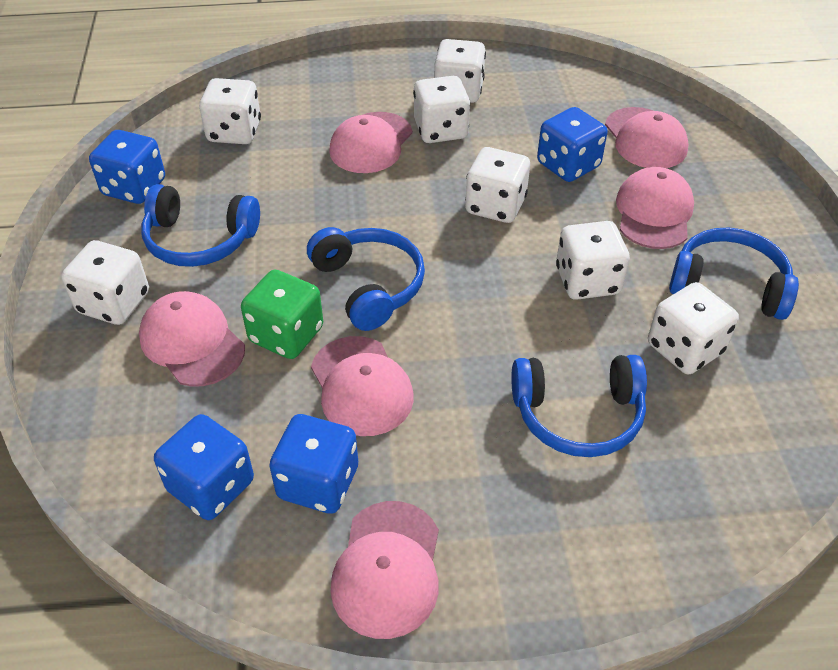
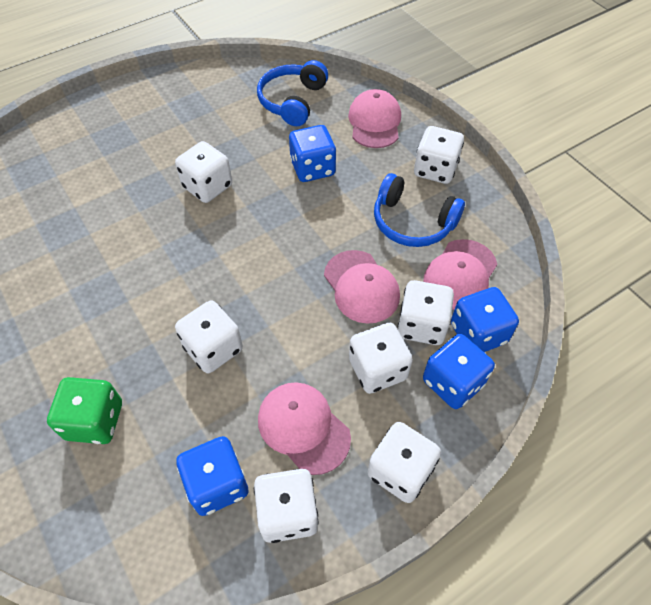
blue headphones: 4 -> 2
pink cap: 6 -> 4

